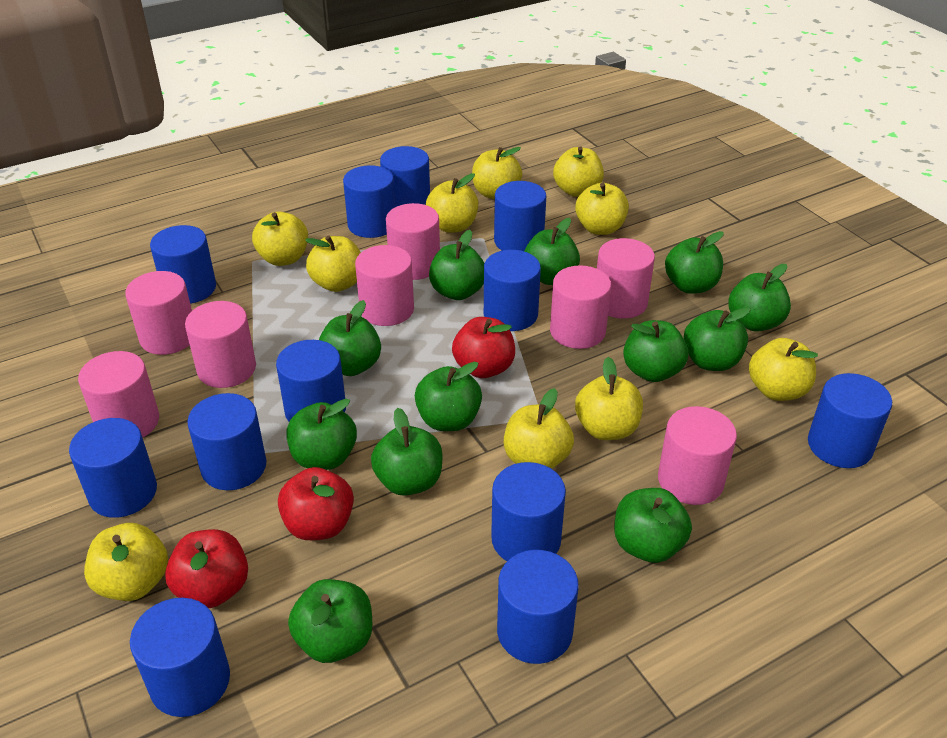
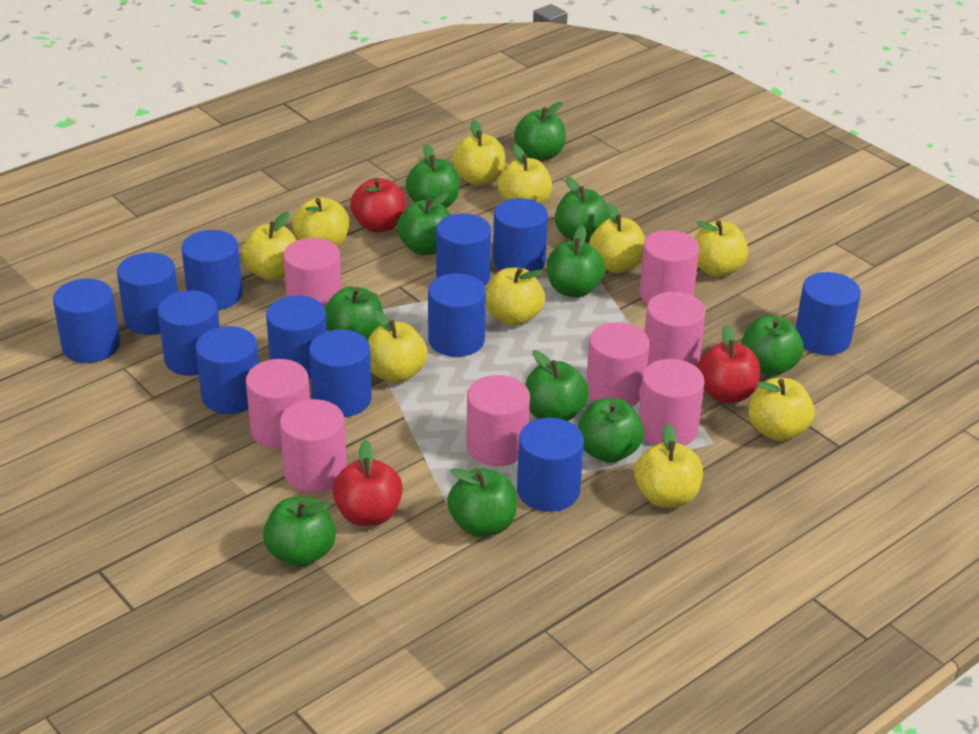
green apple: 12 -> 11

